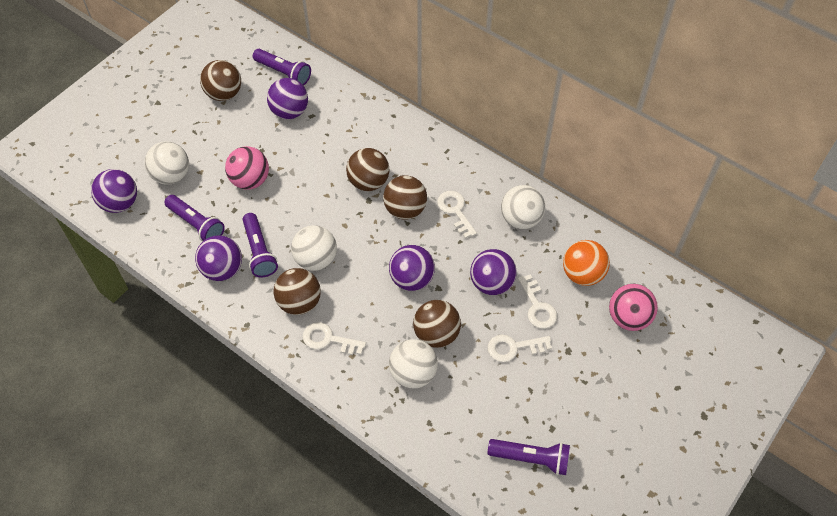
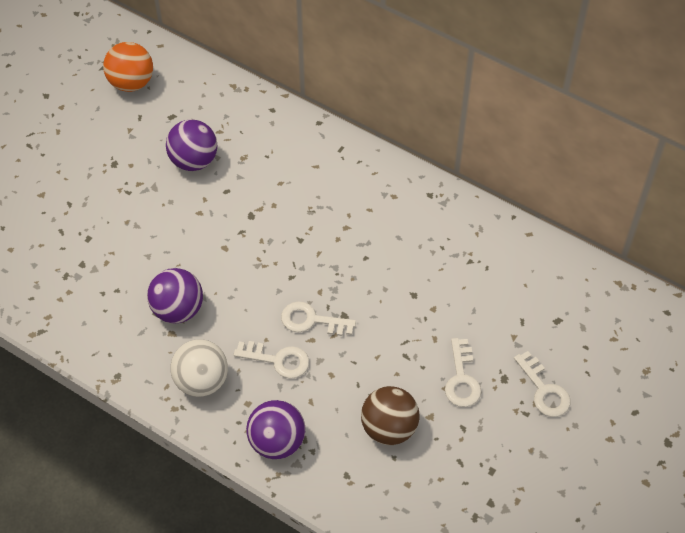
brown ball: 5 -> 1
pink ball: 2 -> 0
purple ball: 5 -> 3
purple flashlight: 4 -> 0
white ball: 4 -> 1

